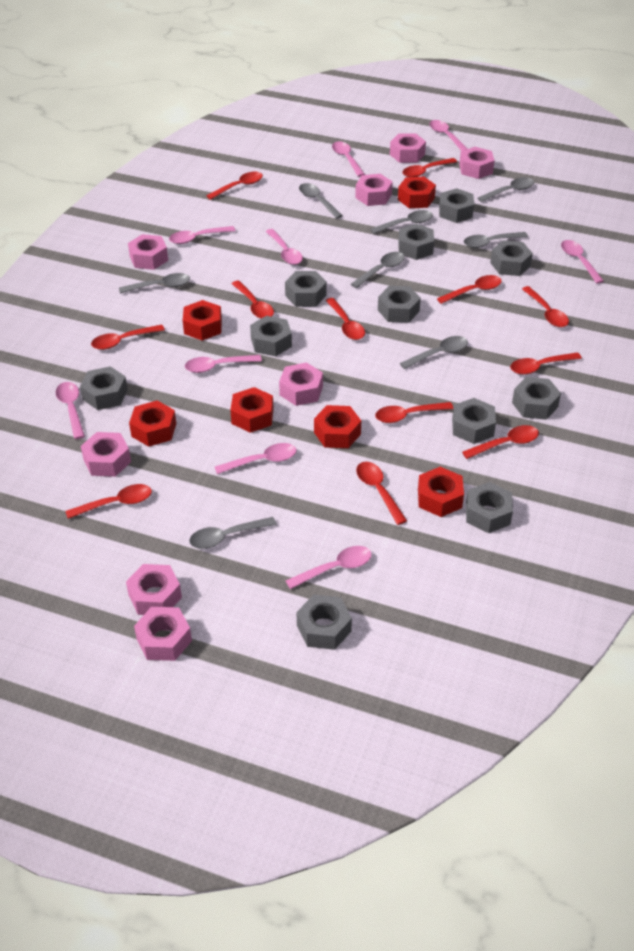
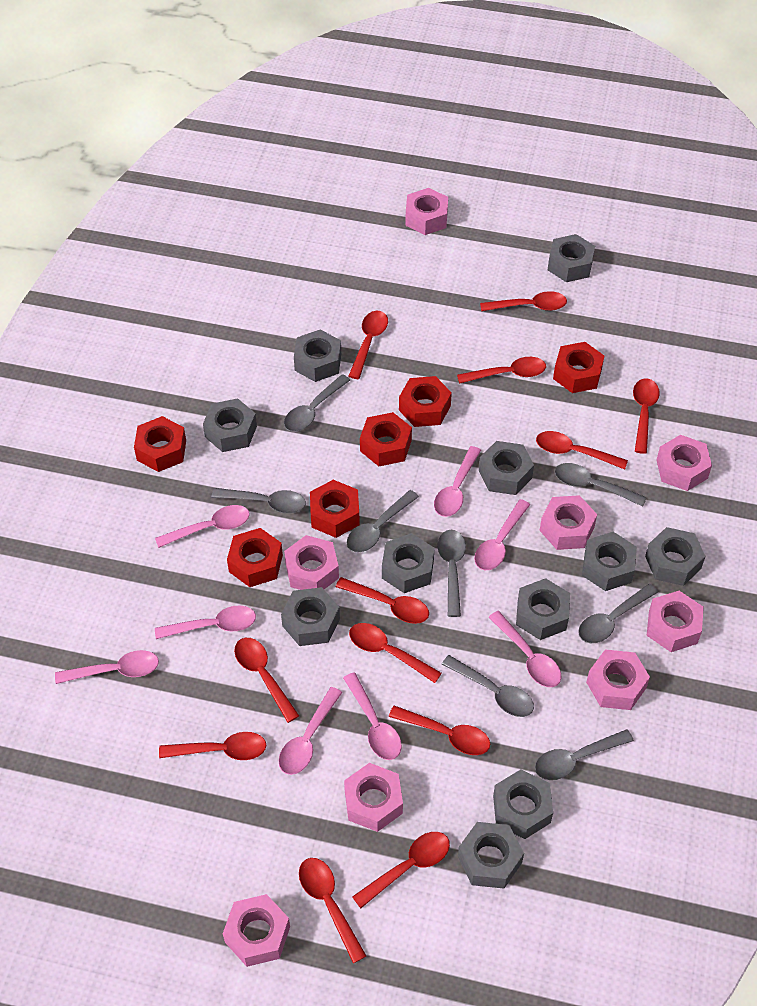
pink spoon: 9 -> 8

